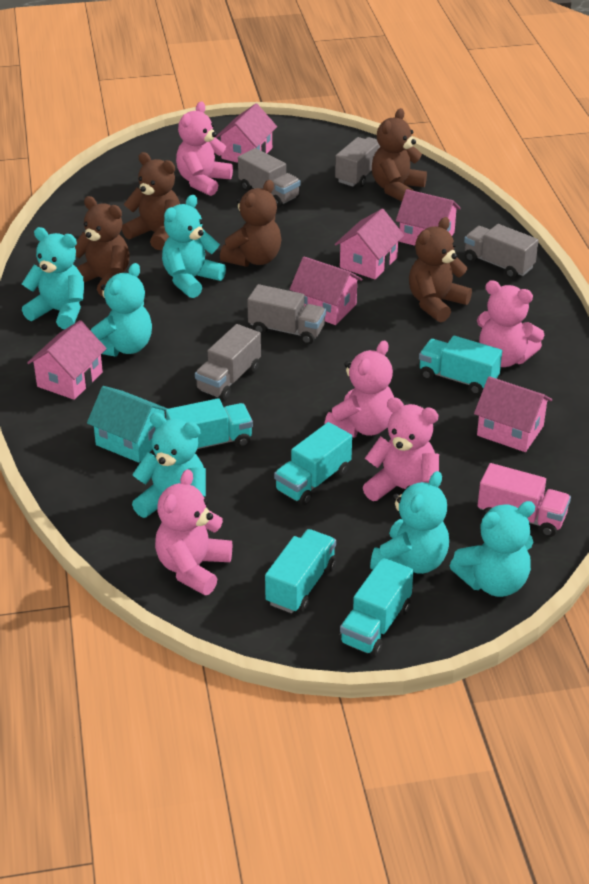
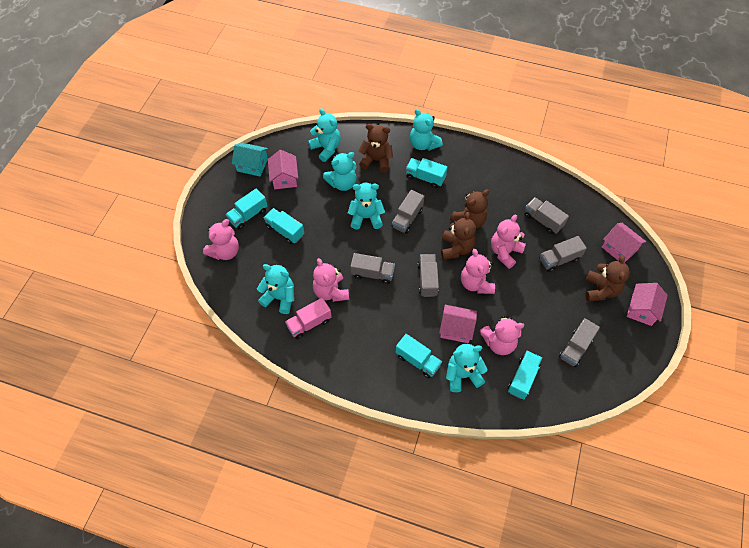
brown teddy bear: 5 -> 4
grey truck: 5 -> 6
pink house: 6 -> 4

